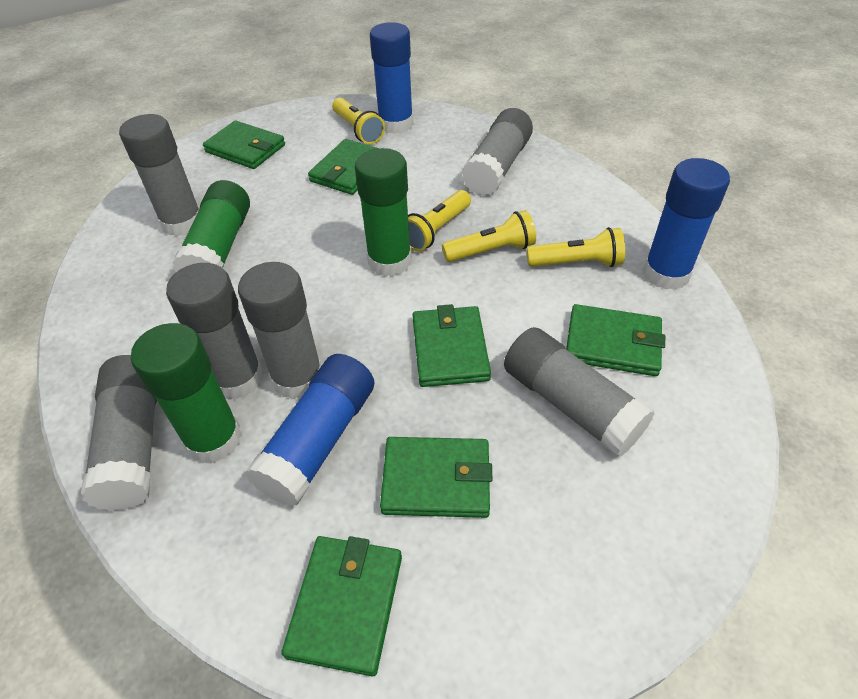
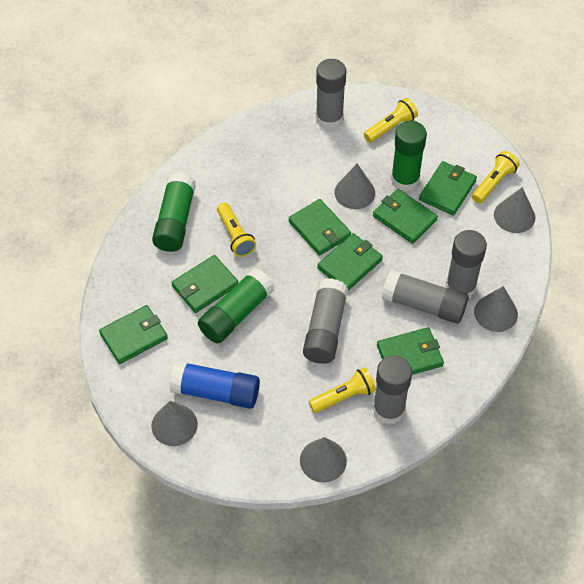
blue glue stick: 3 -> 1
green wallet: 6 -> 7
grey cone: 0 -> 5
grey glue stick: 6 -> 5

